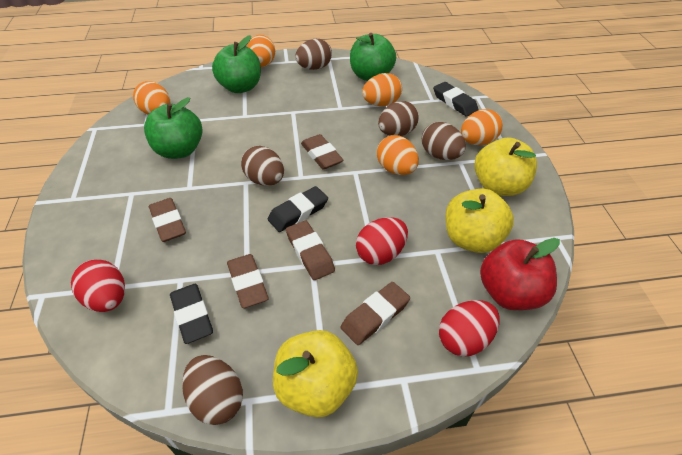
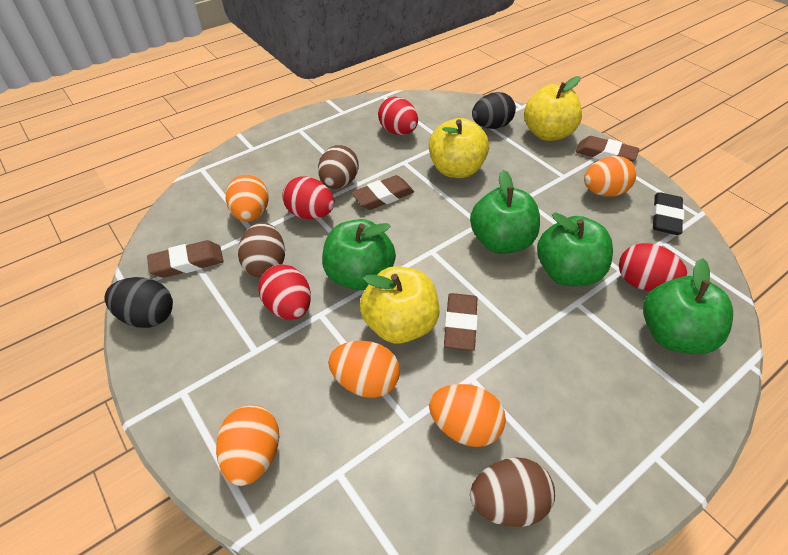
black egg: 0 -> 2
black eraser: 3 -> 1
brown egg: 5 -> 3
brown eraser: 5 -> 4
green apple: 3 -> 4
red apple: 1 -> 0
red egg: 3 -> 4

